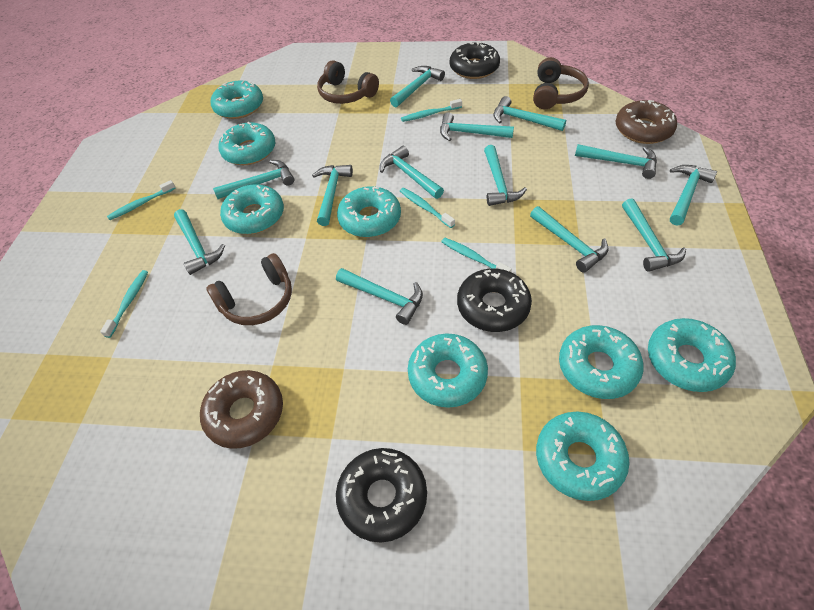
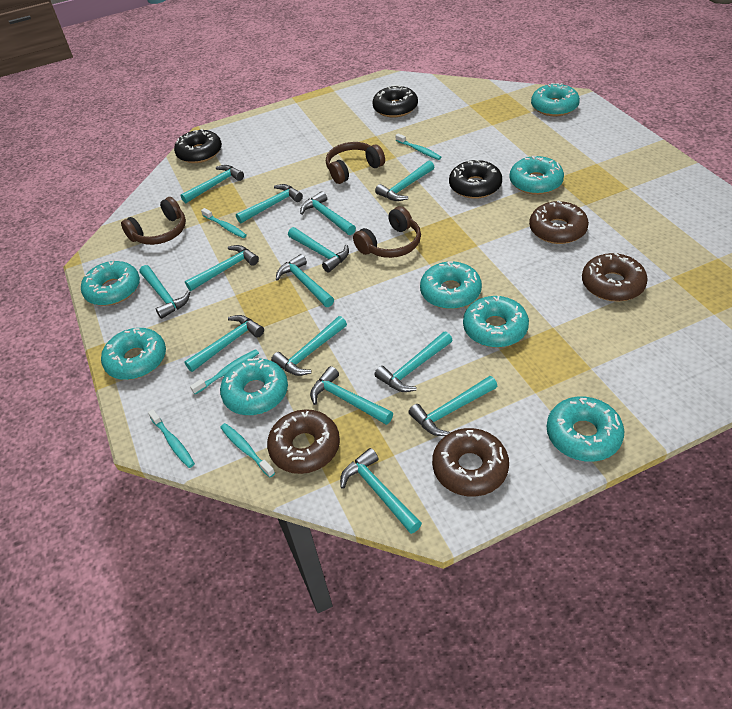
brown donut: 2 -> 4
turquoise hammer: 13 -> 14

